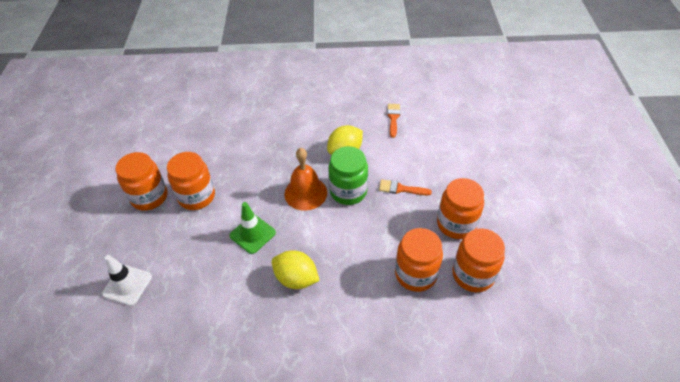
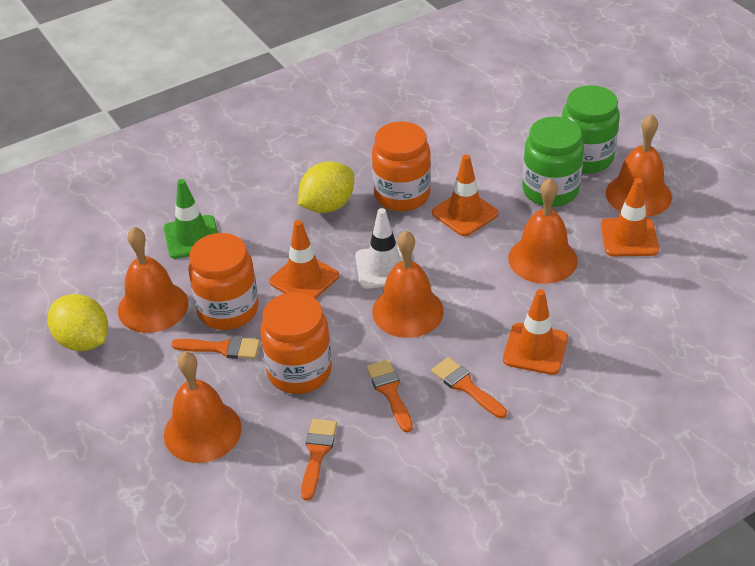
green jar: 1 -> 2
orange bell: 1 -> 5
orange brush: 2 -> 4
orange jar: 5 -> 3
orange traffic cone: 0 -> 4

